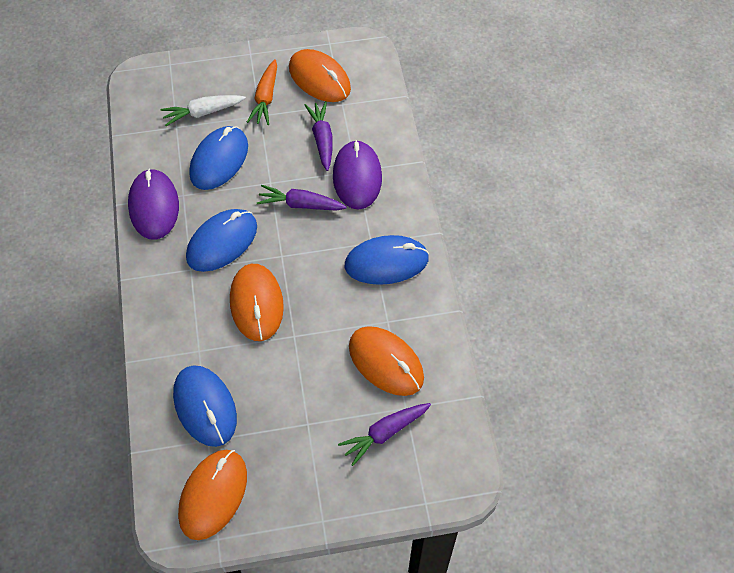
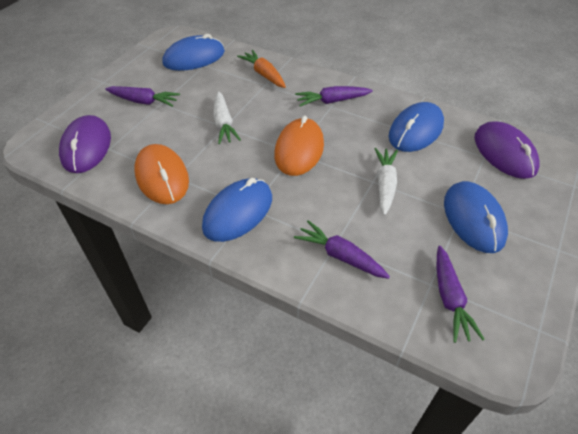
orange mouse: 4 -> 2
purple carrot: 3 -> 4
white carrot: 1 -> 2

